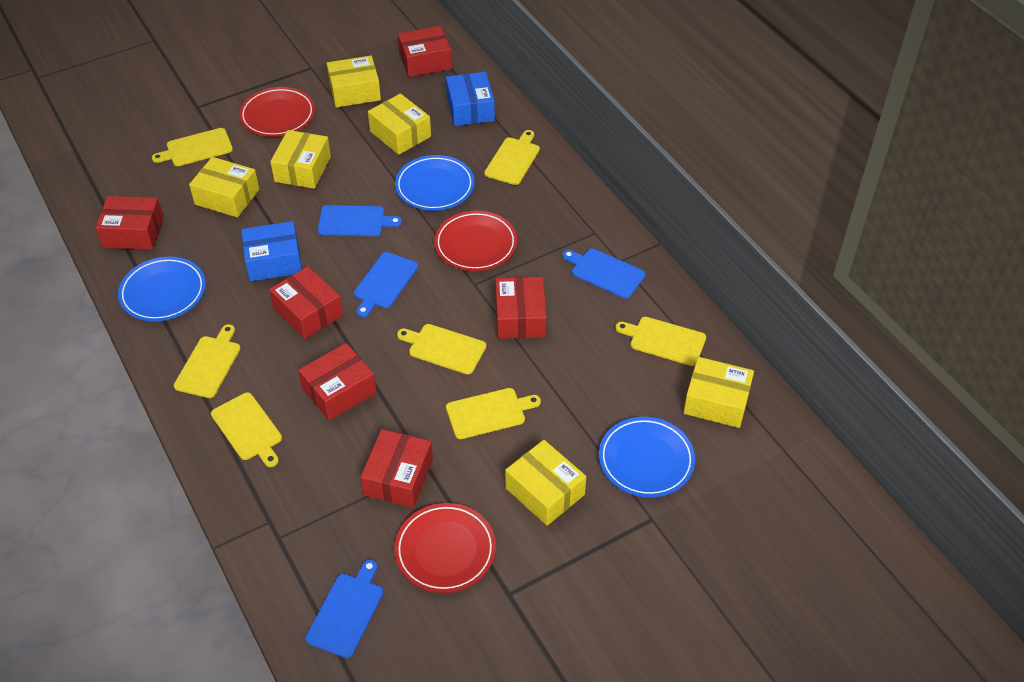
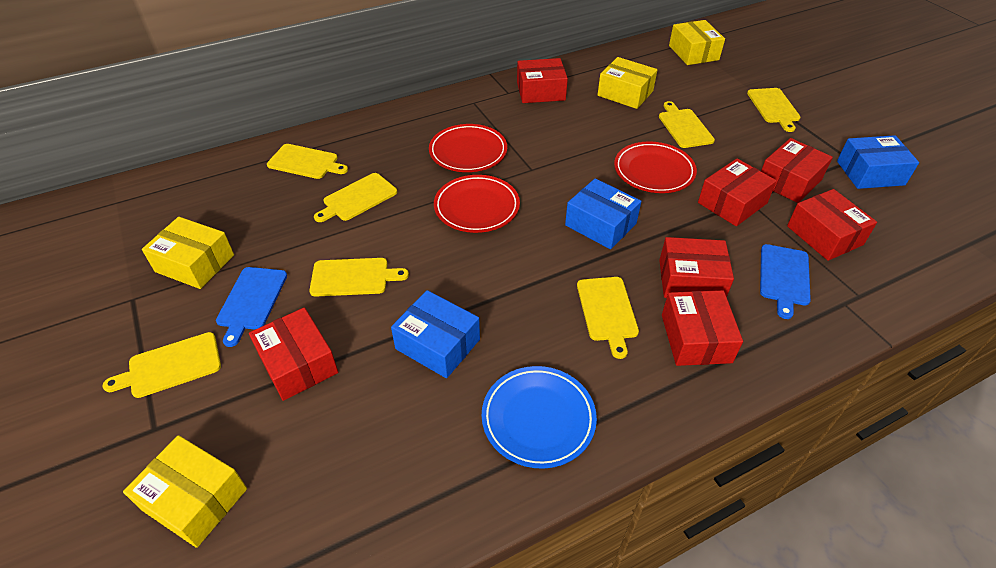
blue box: 2 -> 3
blue cutting board: 4 -> 2
blue plate: 3 -> 1
red box: 6 -> 7
yellow box: 6 -> 4

